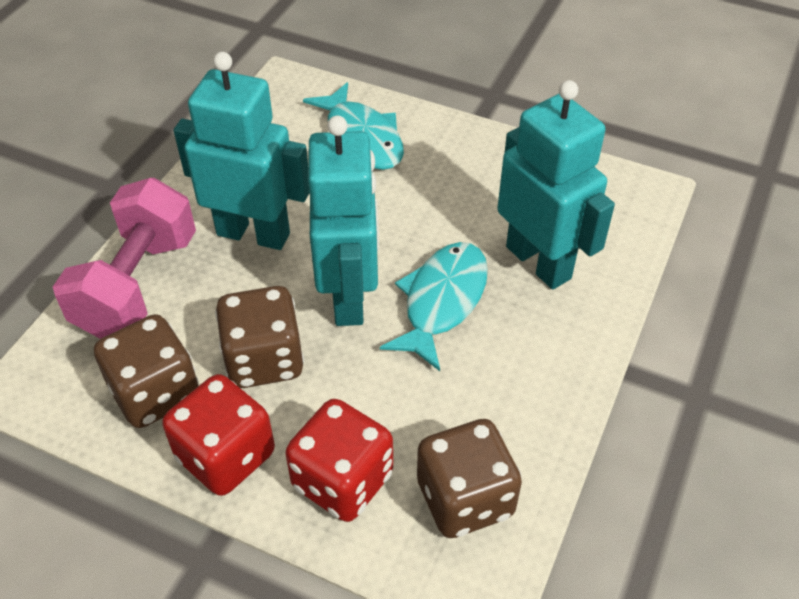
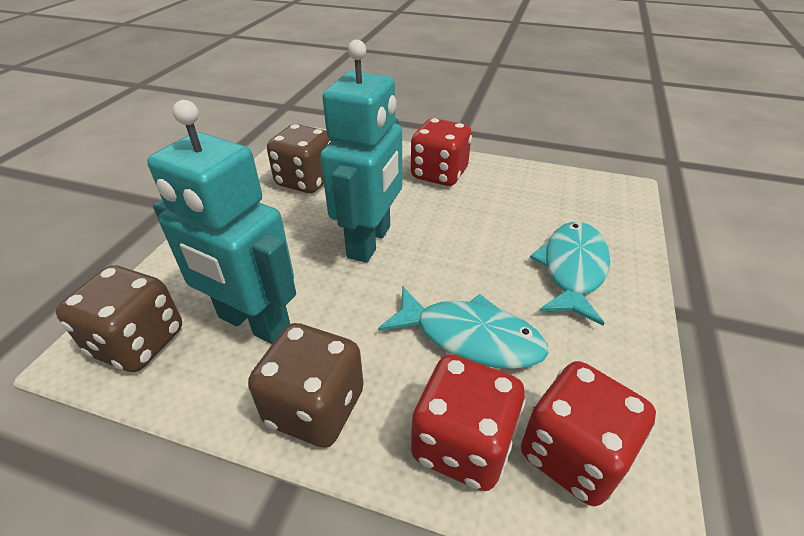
pink dumbbell: 1 -> 0
red dice: 2 -> 3
turquoise robot: 3 -> 2

